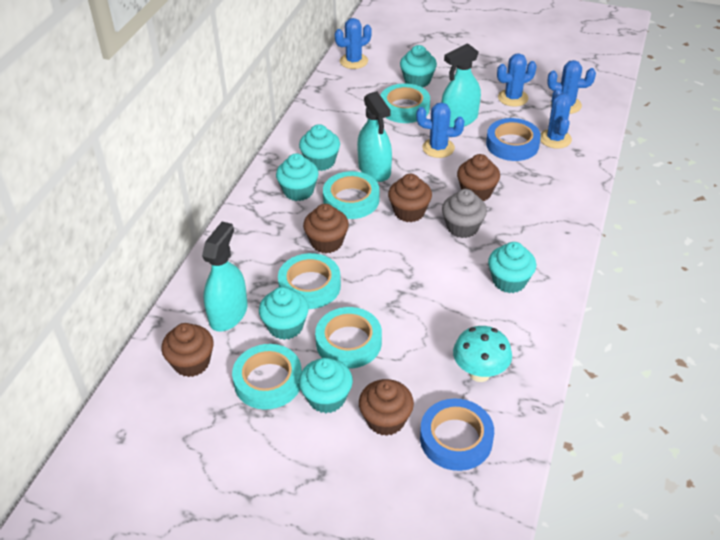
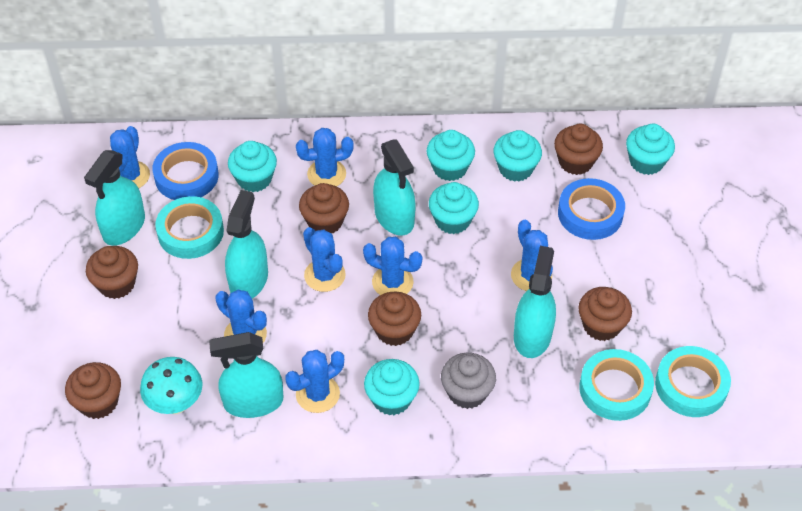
blue cactus: 5 -> 7
brown cupcake: 5 -> 6
turquoise spray bottle: 3 -> 5
turquoise tape: 5 -> 3

